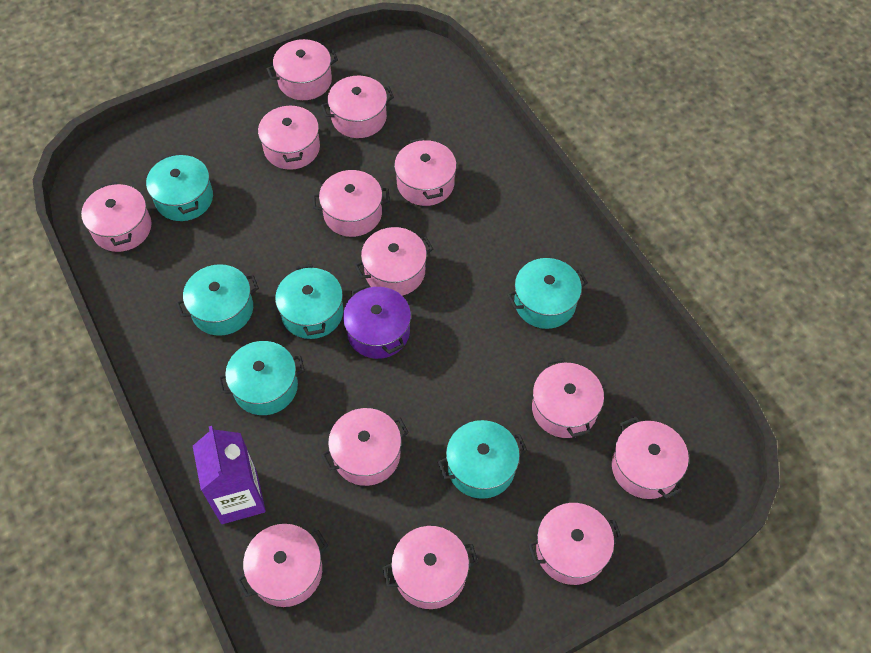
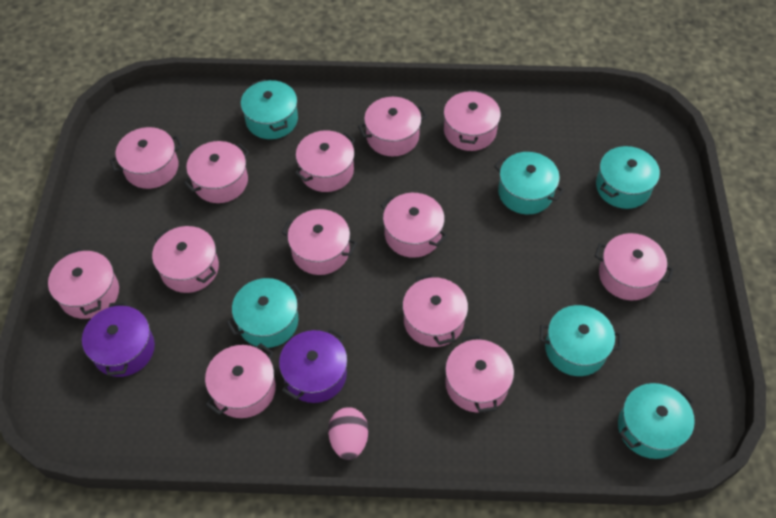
pink egg: 0 -> 1
purple carton: 1 -> 0
purple pot: 1 -> 2

